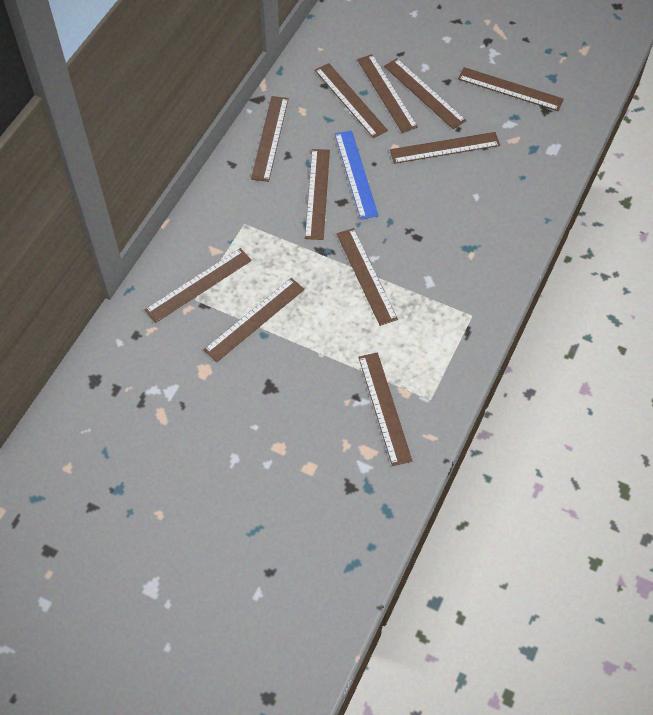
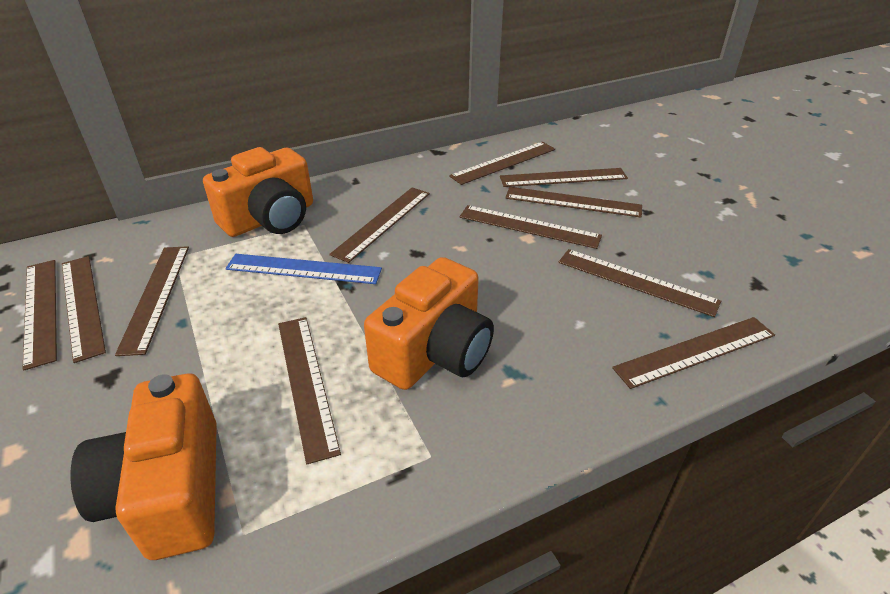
orange camera: 0 -> 3

